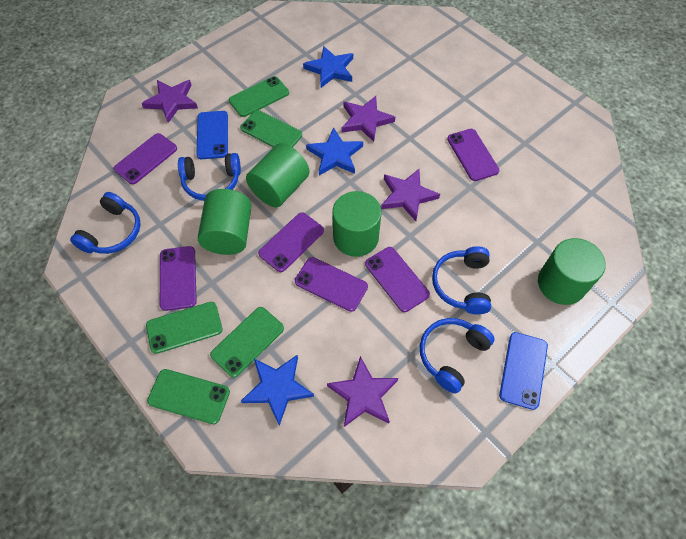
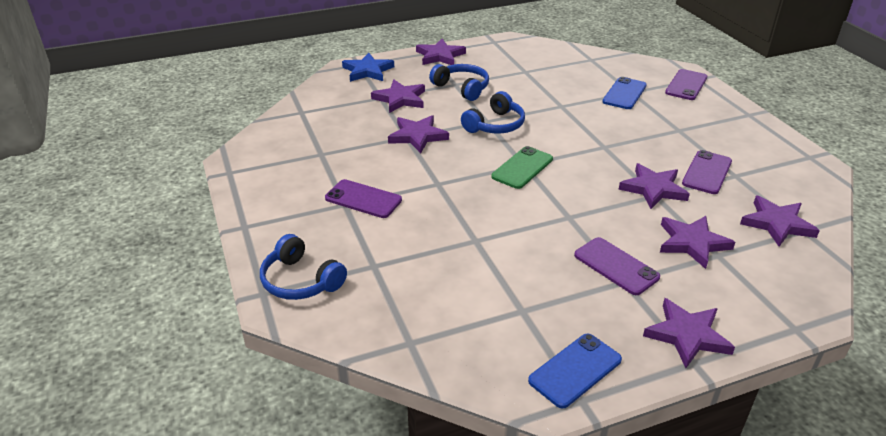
blue headphones: 4 -> 3
blue star: 3 -> 1
green cylinder: 4 -> 0
green phone: 5 -> 1
purple phone: 6 -> 4
purple star: 4 -> 7

